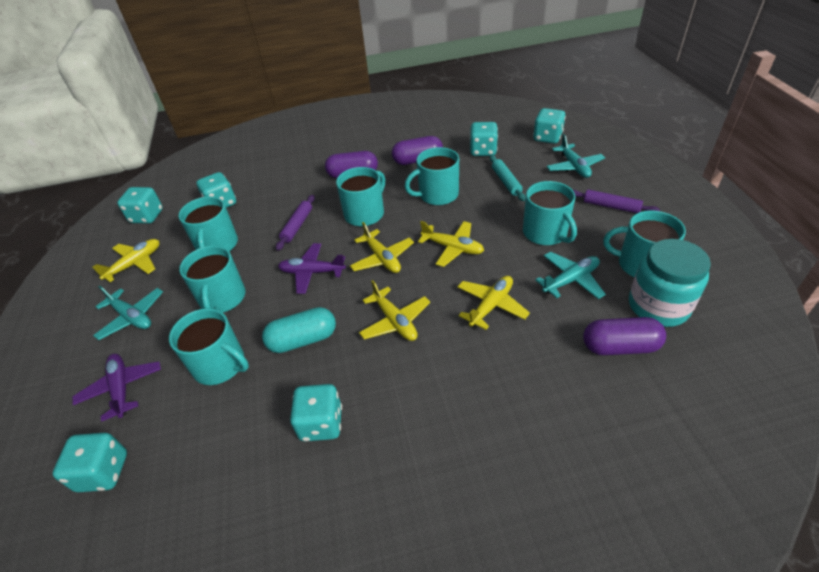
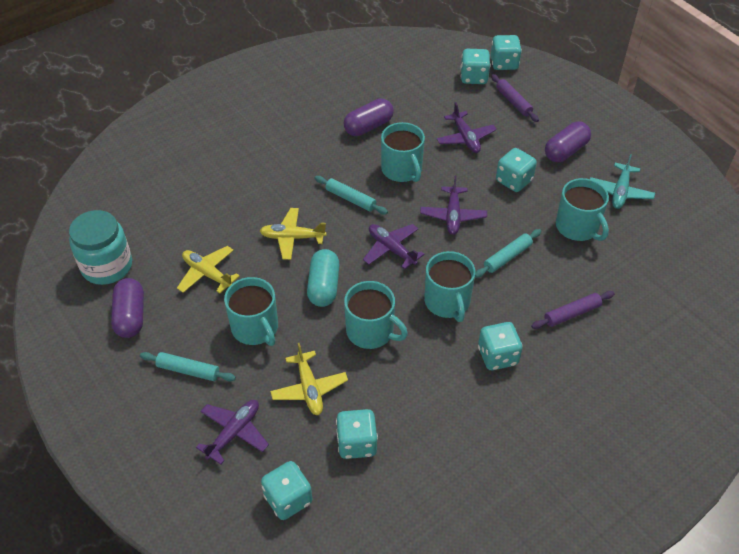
purple plane: 2 -> 4
turquoise mug: 7 -> 5
turquoise plane: 3 -> 1
turquoise rolling pin: 1 -> 3
yellow plane: 5 -> 3

